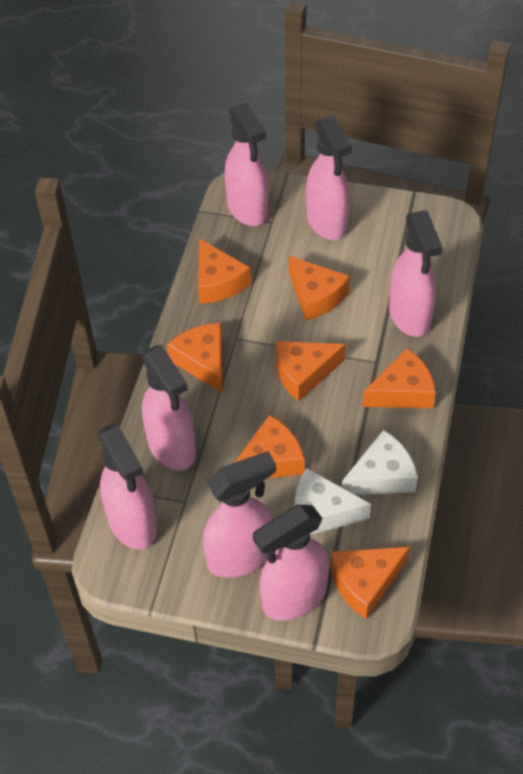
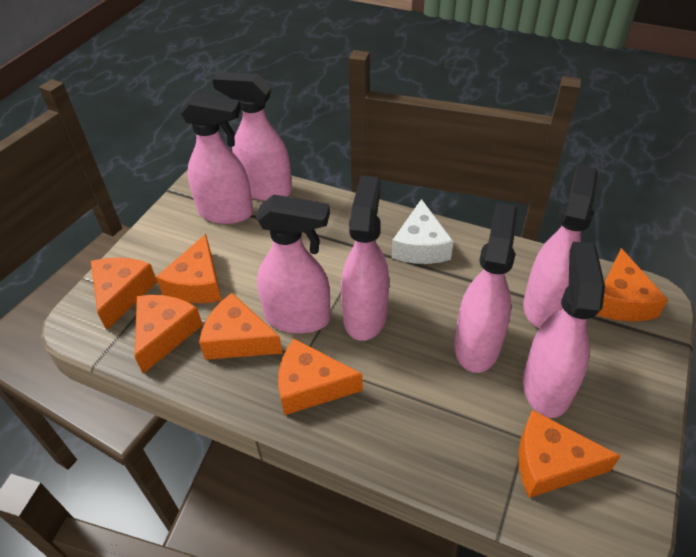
white cheese: 2 -> 1

